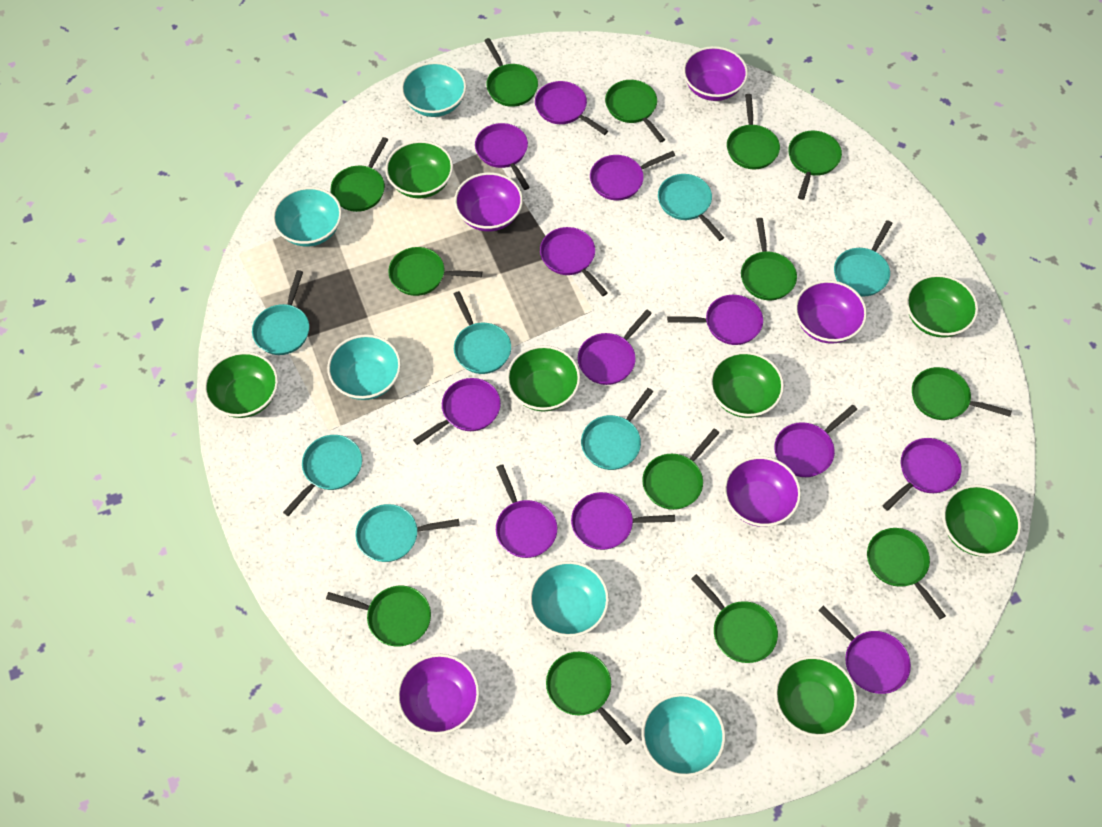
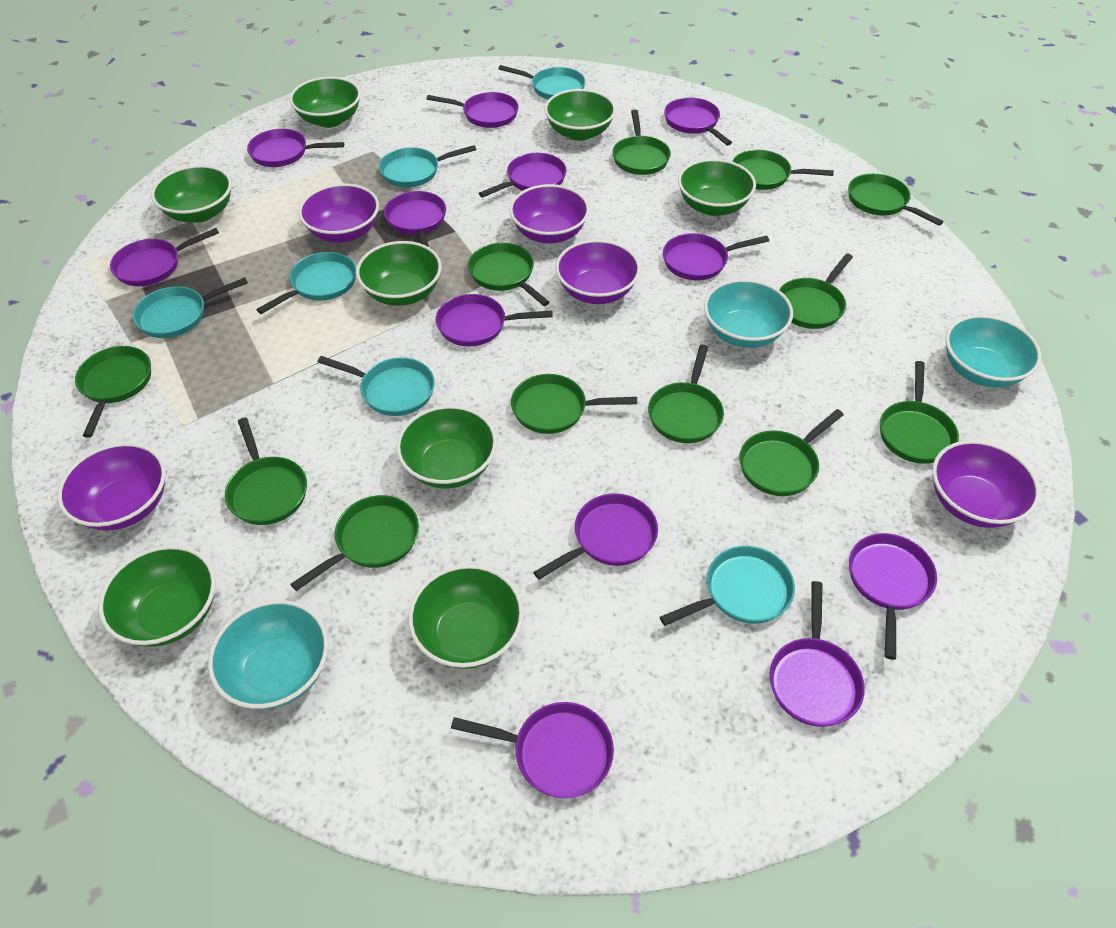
green bowl: 7 -> 8
green pan: 13 -> 12
turquoise bowl: 5 -> 3
turquoise pan: 7 -> 6

